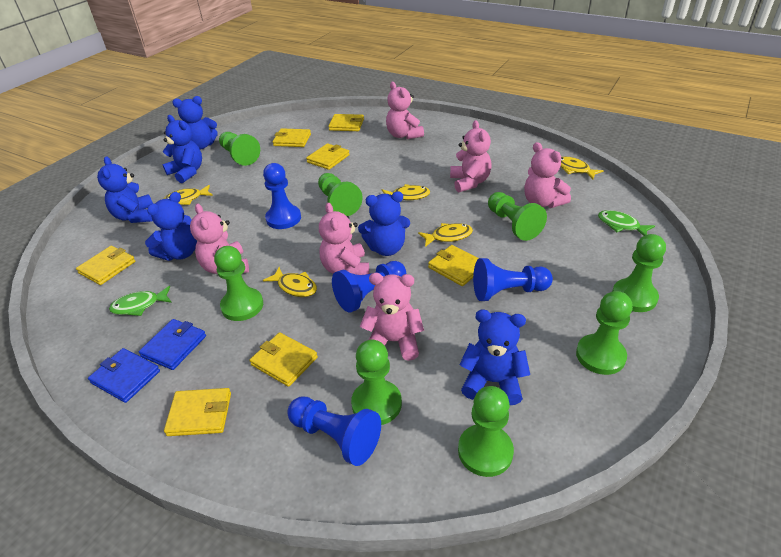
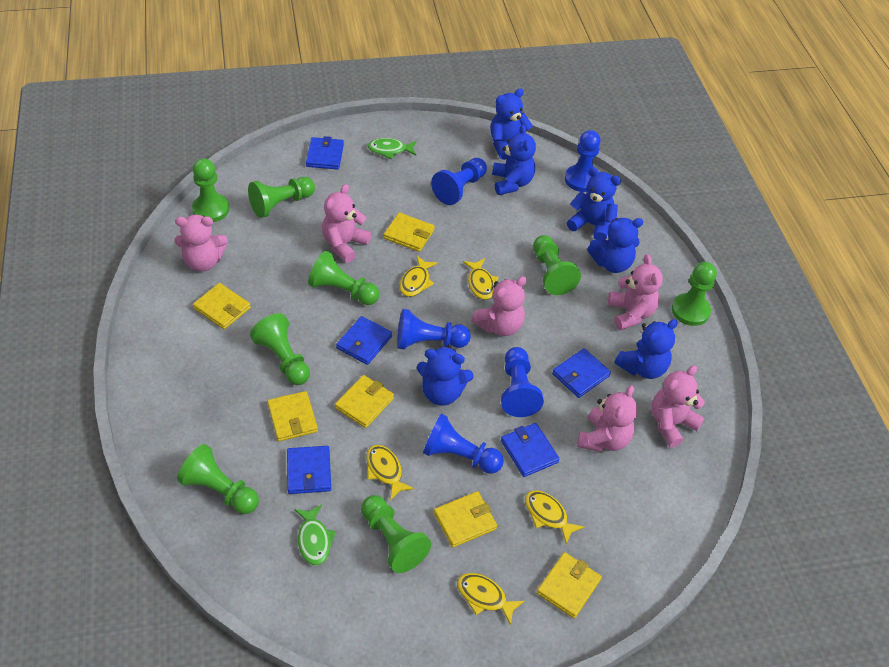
blue pawn: 4 -> 5
blue wallet: 2 -> 5
yellow wallet: 7 -> 6

